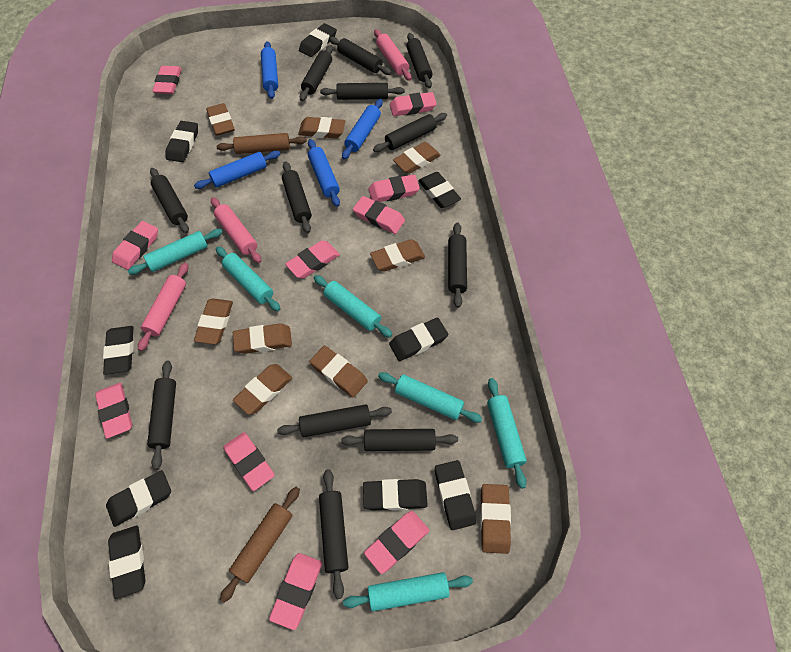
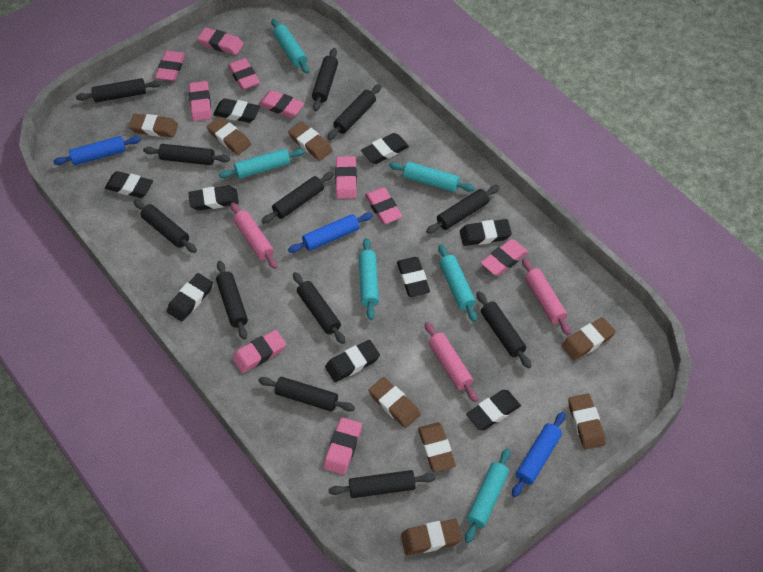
blue rolling pin: 4 -> 3
brown eraser: 9 -> 8
brown rolling pin: 2 -> 0

